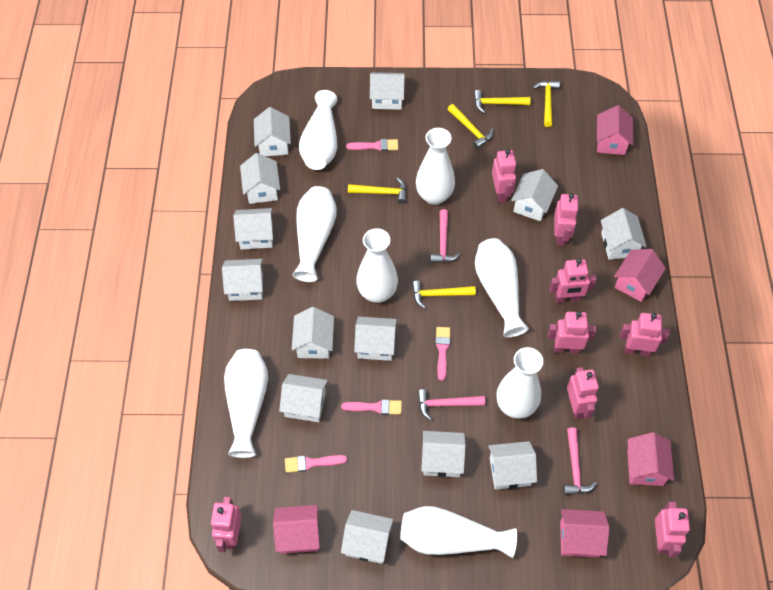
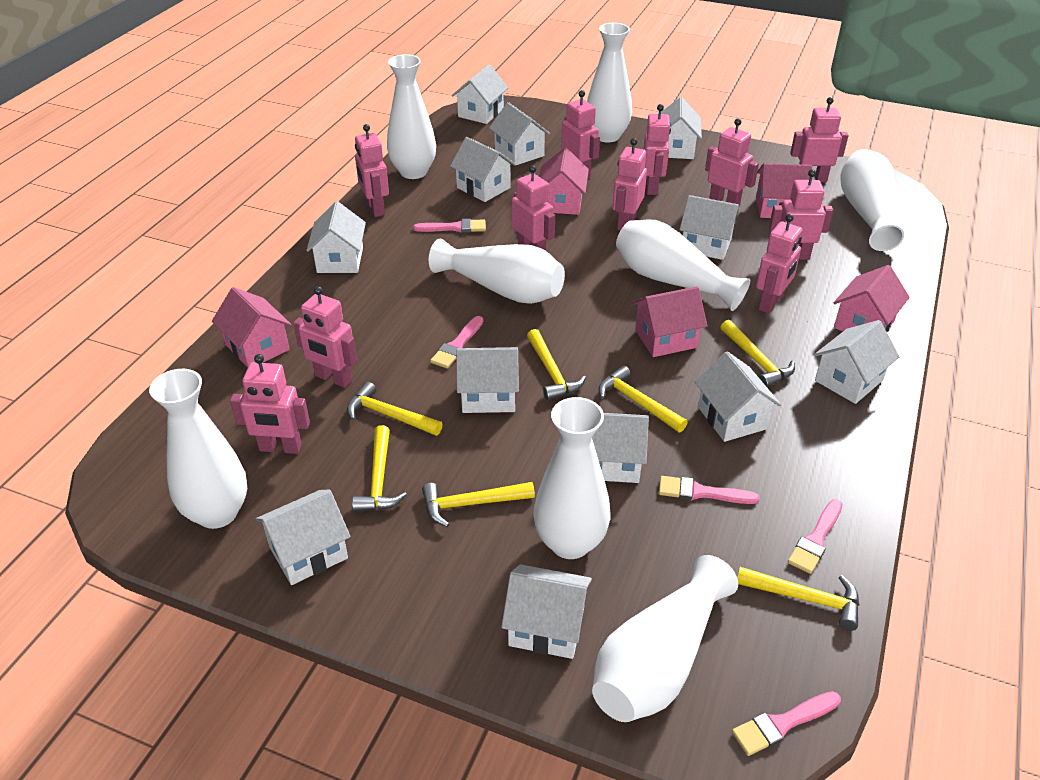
pink brush: 4 -> 5
pink hammer: 3 -> 0
pink robot: 8 -> 11
white house: 13 -> 12
yellow hammer: 5 -> 7

